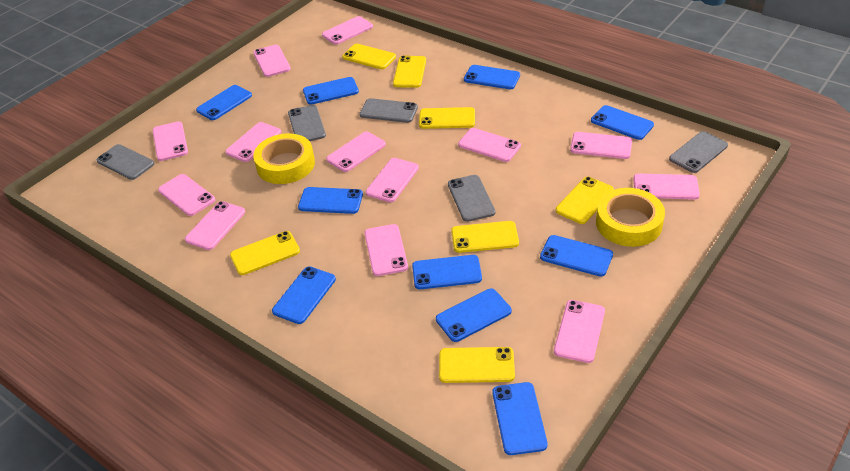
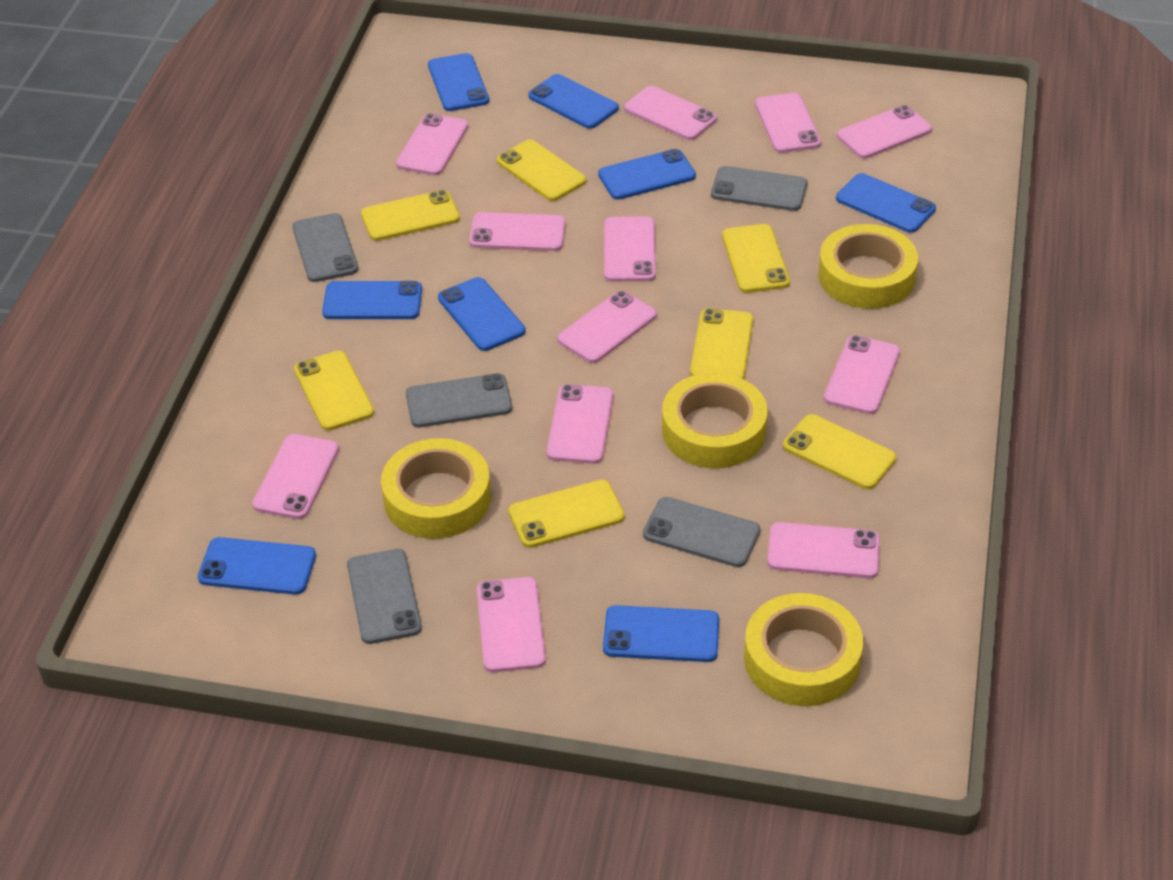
blue phone: 10 -> 8
pink phone: 13 -> 12
yellow tape: 2 -> 4

